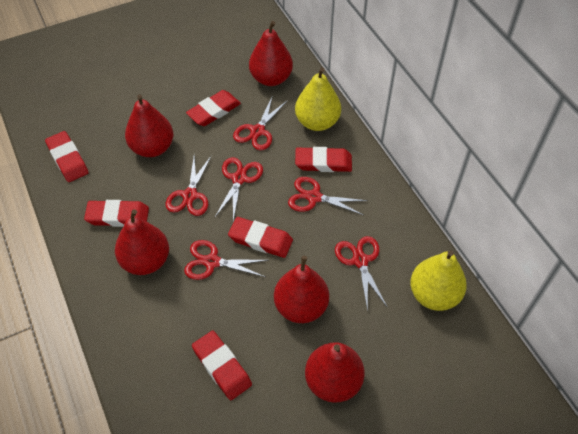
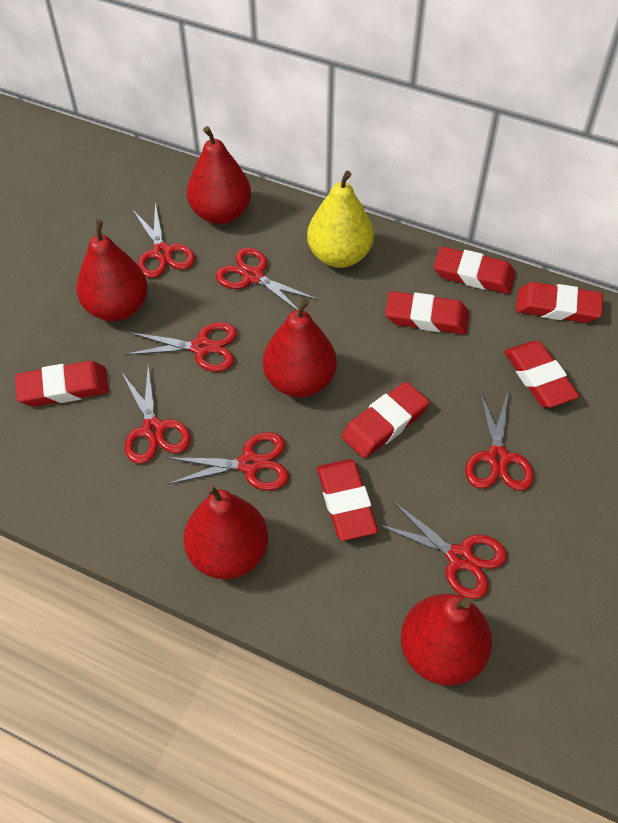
red eraser: 6 -> 7
red scissors: 6 -> 7
yellow pear: 2 -> 1

